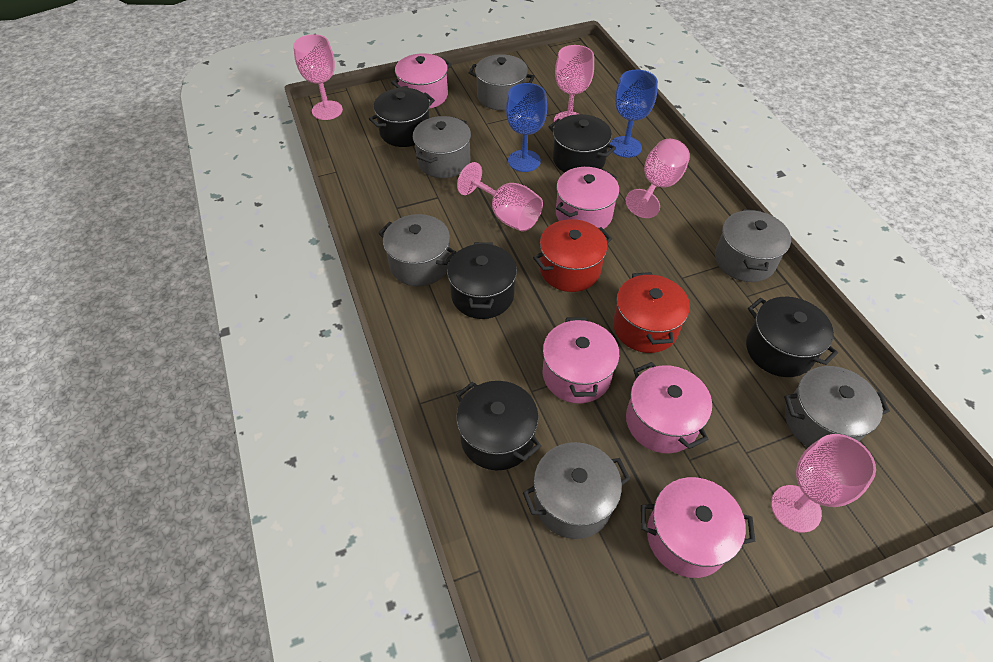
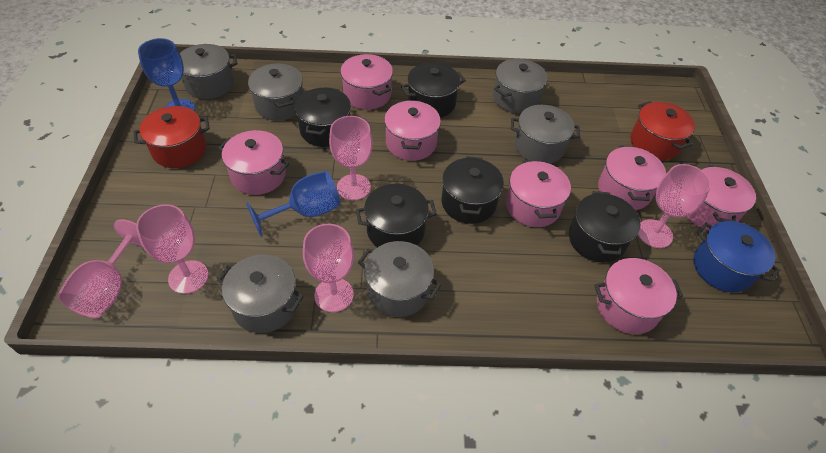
blue pot: 0 -> 1
pink pot: 5 -> 7

